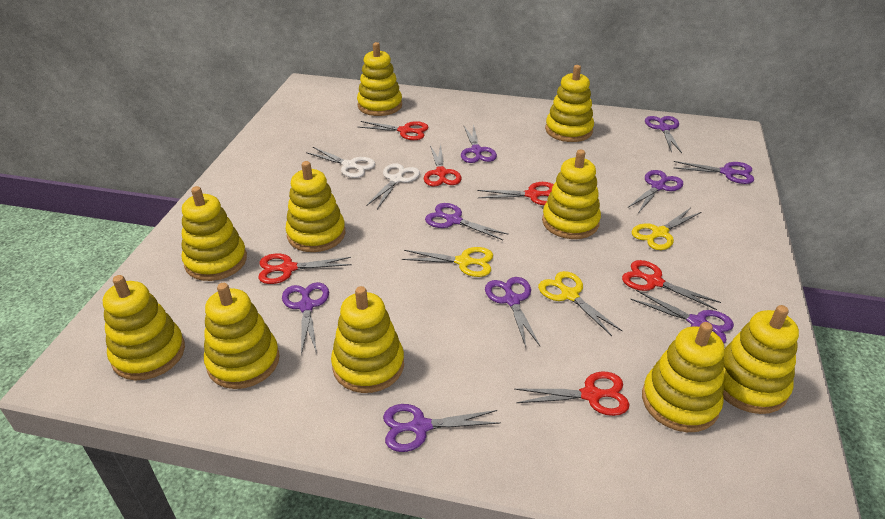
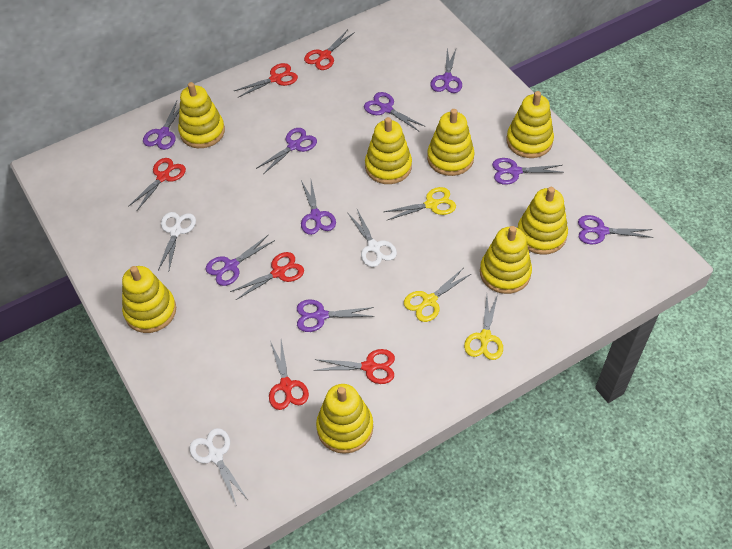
white scissors: 2 -> 3
yellow stacking toy: 10 -> 8

